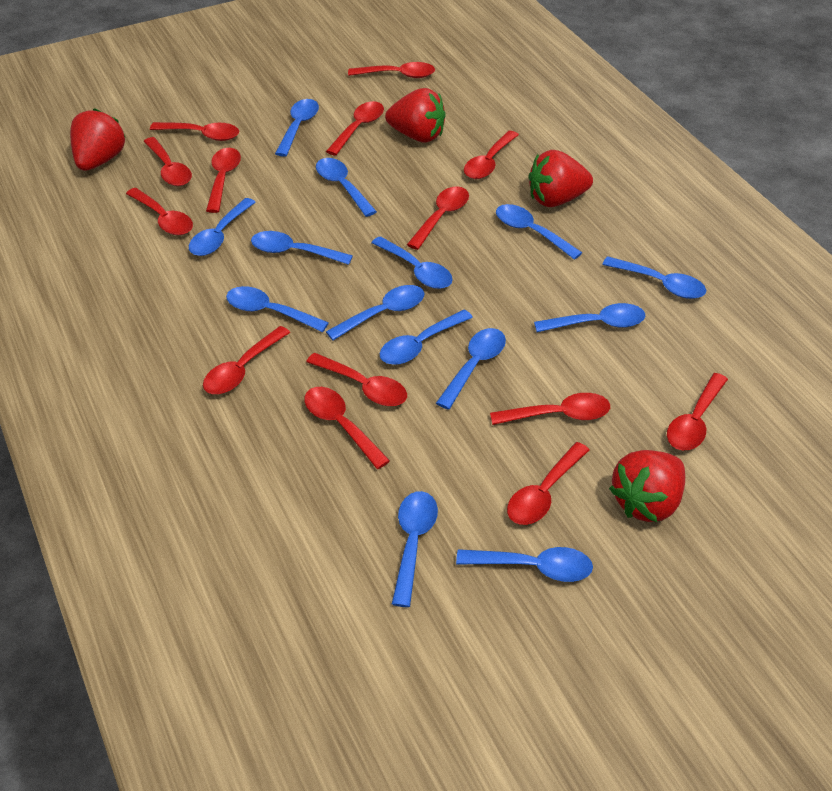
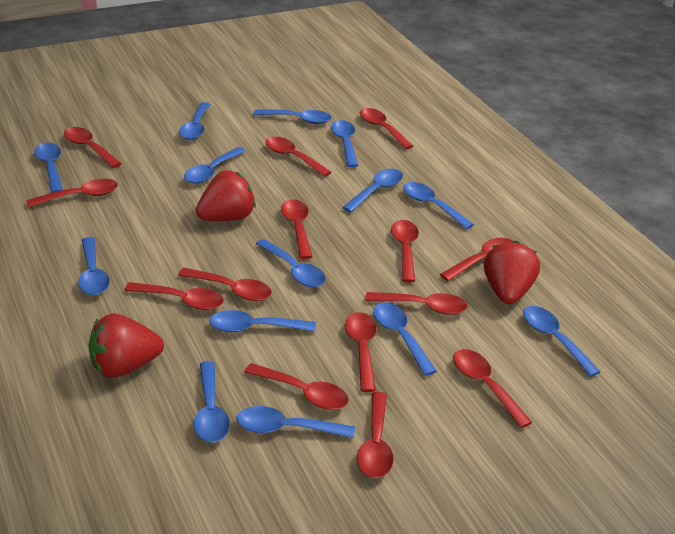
red strawberry: 4 -> 3

